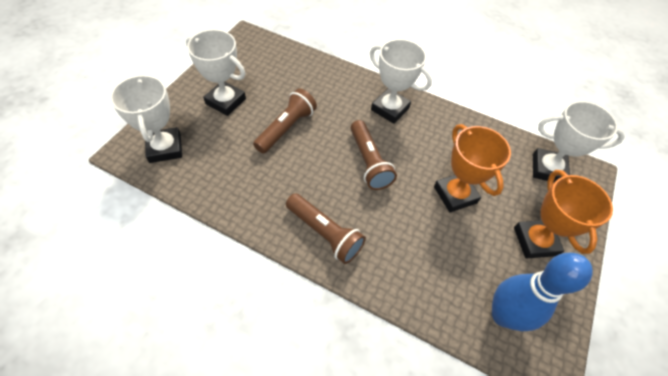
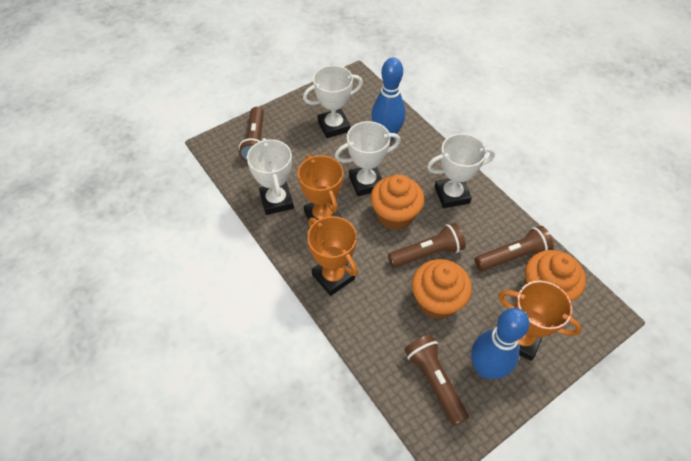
blue bowling pin: 1 -> 2
brown flashlight: 3 -> 4
orange cupcake: 0 -> 3
orange trophy: 2 -> 3

